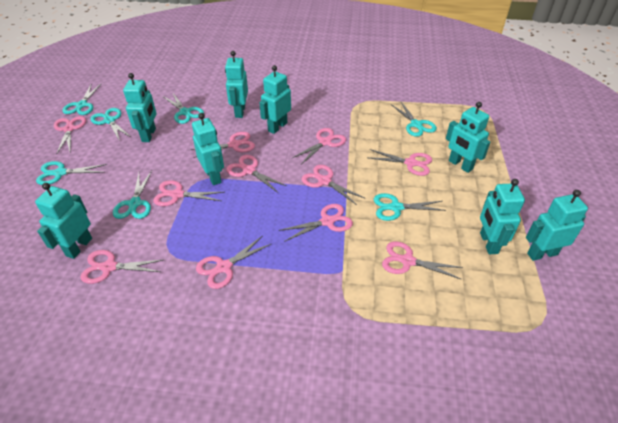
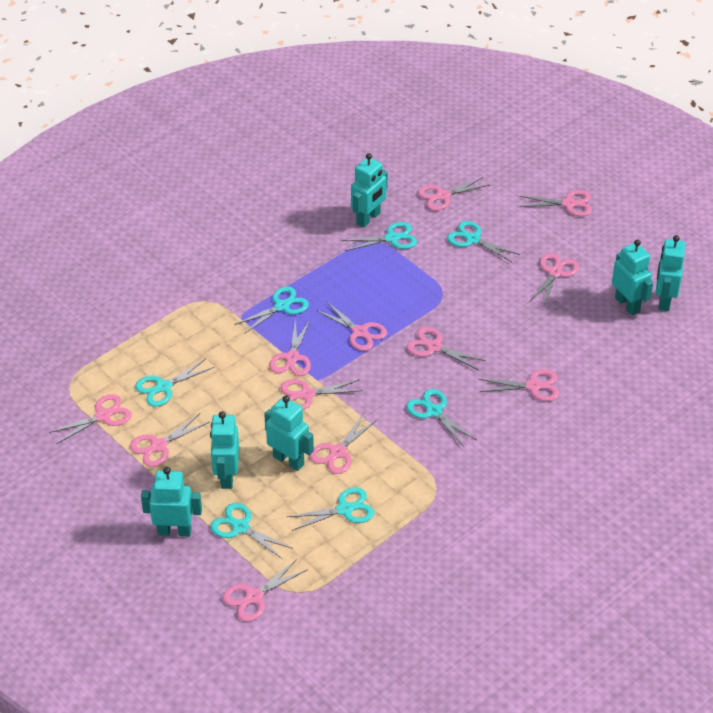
pink scissors: 11 -> 12
turquoise robot: 8 -> 6

